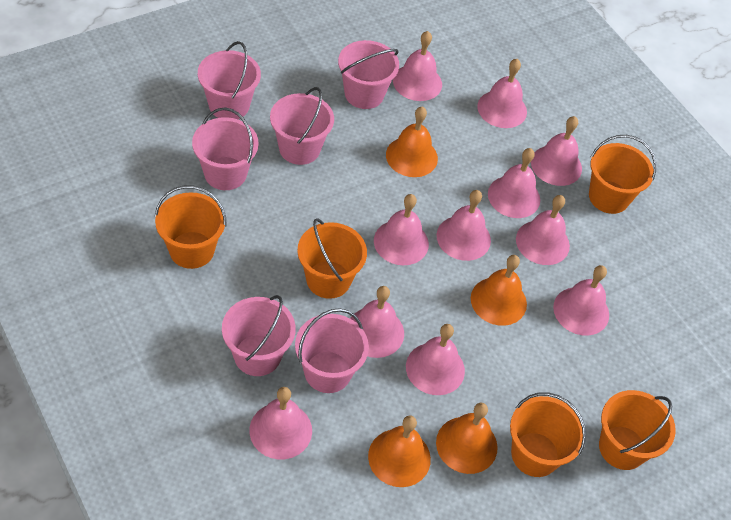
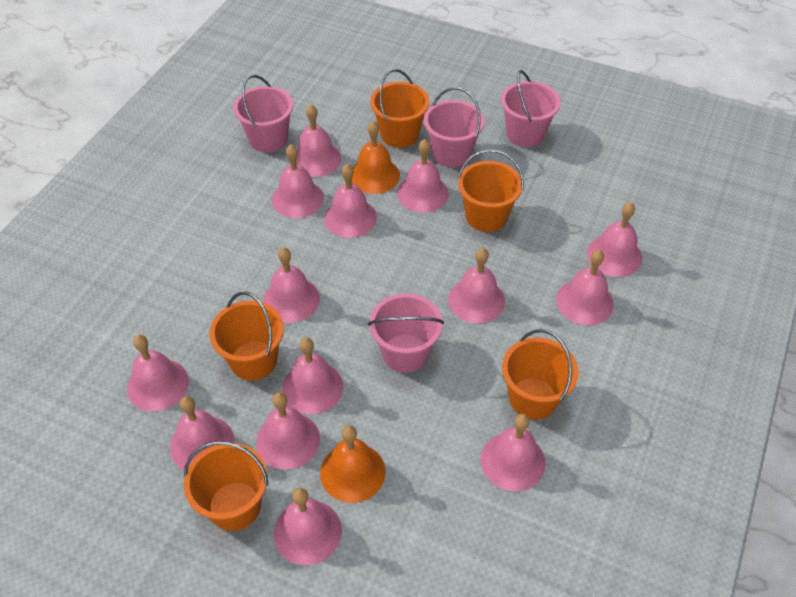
orange bell: 4 -> 2
pink bell: 11 -> 14
pink bucket: 6 -> 4

